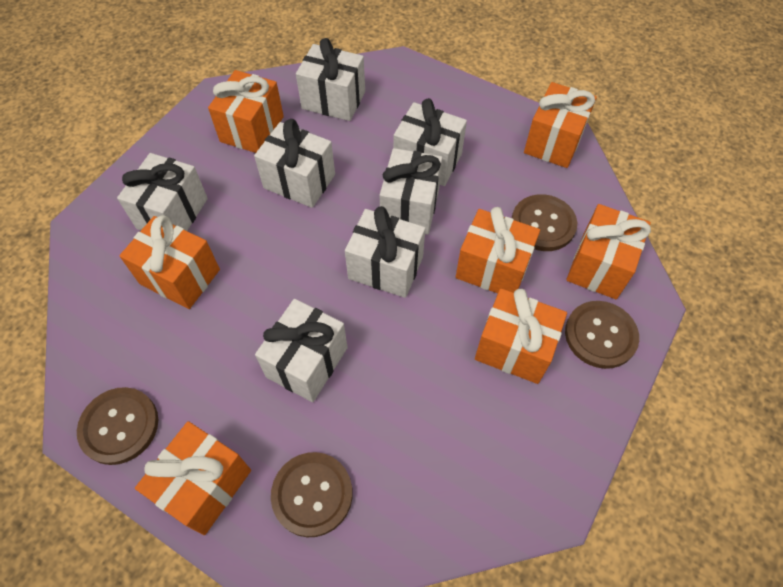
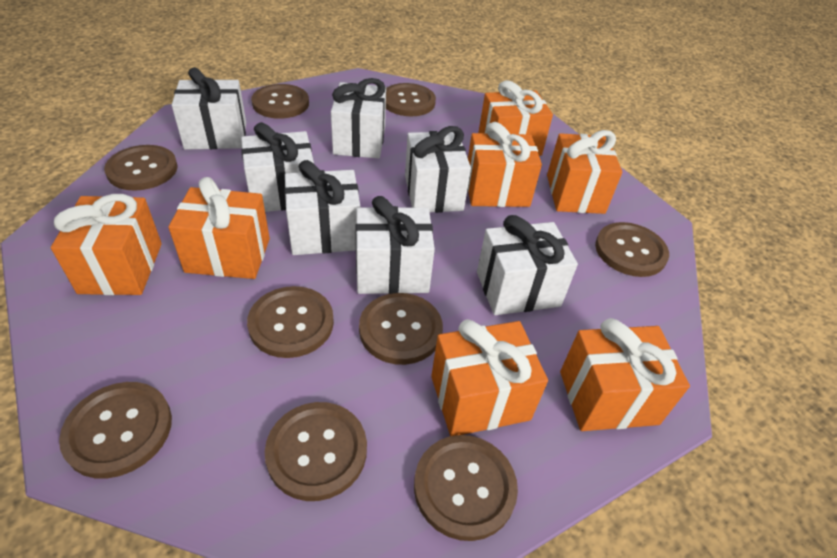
brown button: 4 -> 9

